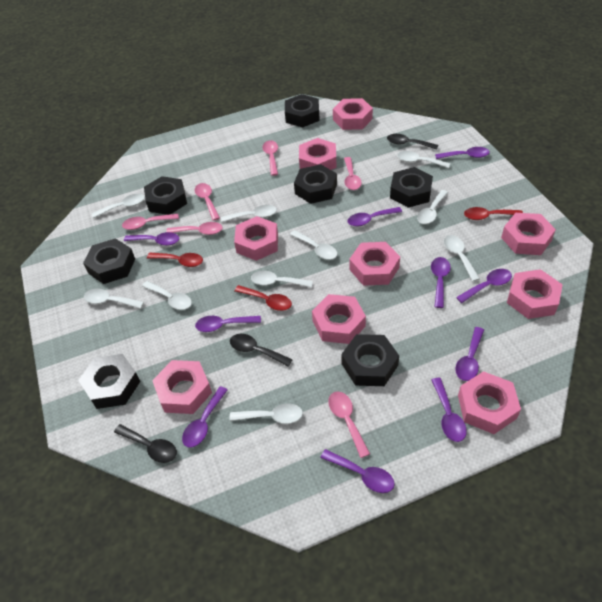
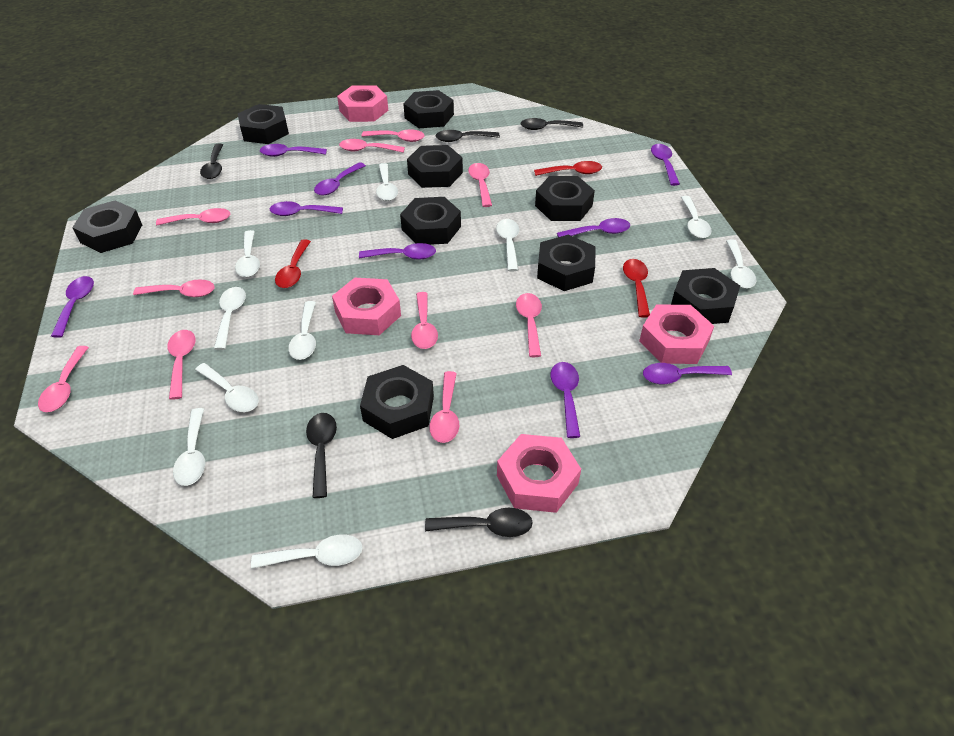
black nut: 7 -> 9
black spoon: 3 -> 5
pink nut: 9 -> 4
pink spoon: 6 -> 10
purple spoon: 10 -> 9

